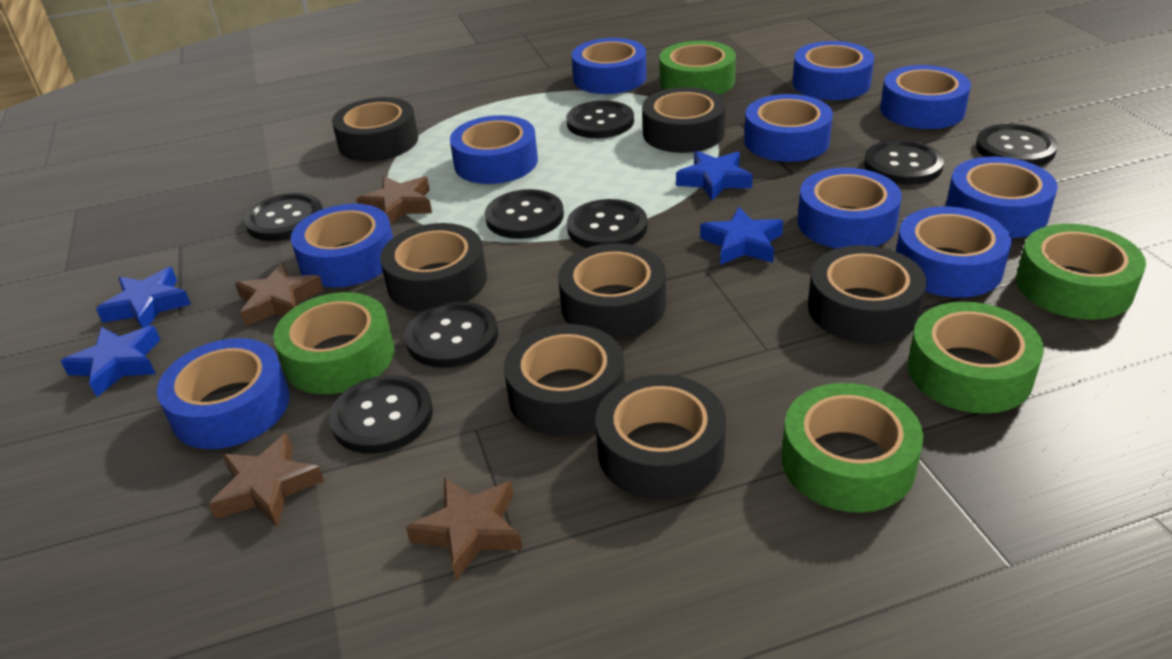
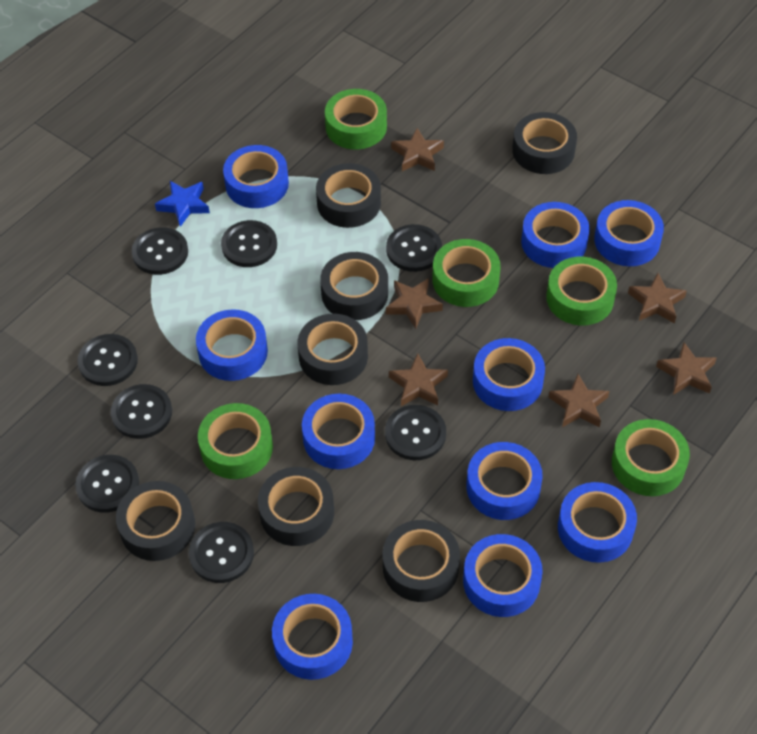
blue star: 4 -> 1
brown star: 4 -> 6

